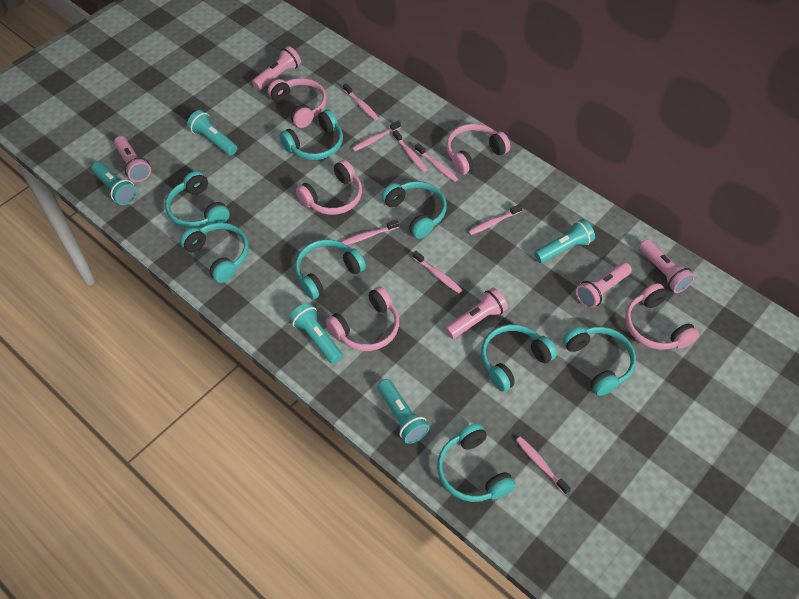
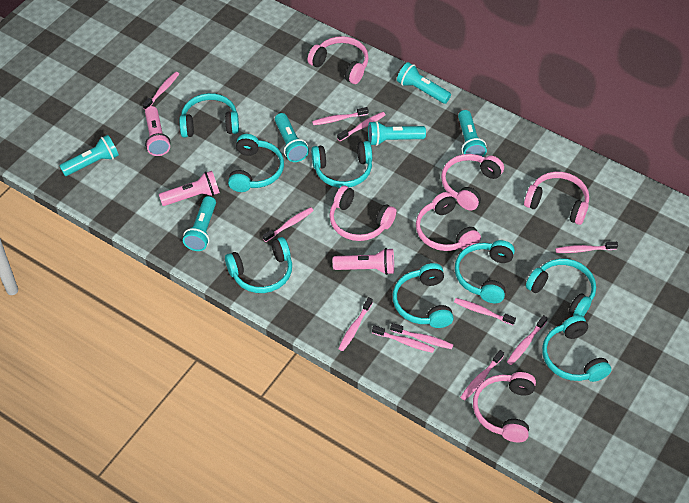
pink flashlight: 5 -> 3
pink headphones: 5 -> 6
pink toothbrush: 8 -> 11
turquoise flashlight: 5 -> 6

